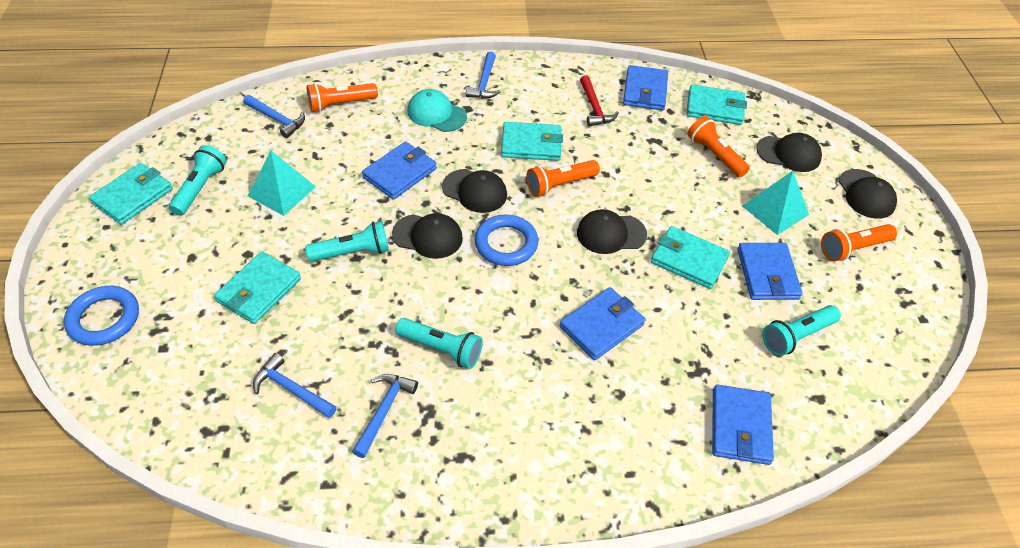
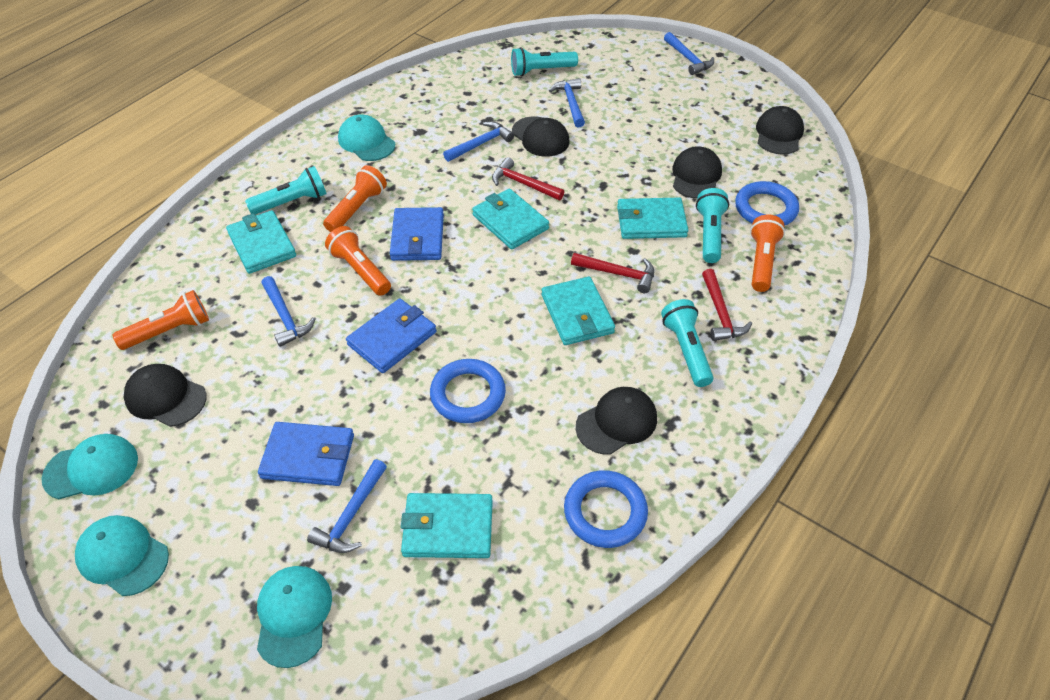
blue hammer: 4 -> 5
blue ring: 2 -> 3
blue wallet: 5 -> 3
red hammer: 1 -> 3
turquoise cap: 1 -> 4
turquoise pyramid: 2 -> 0

